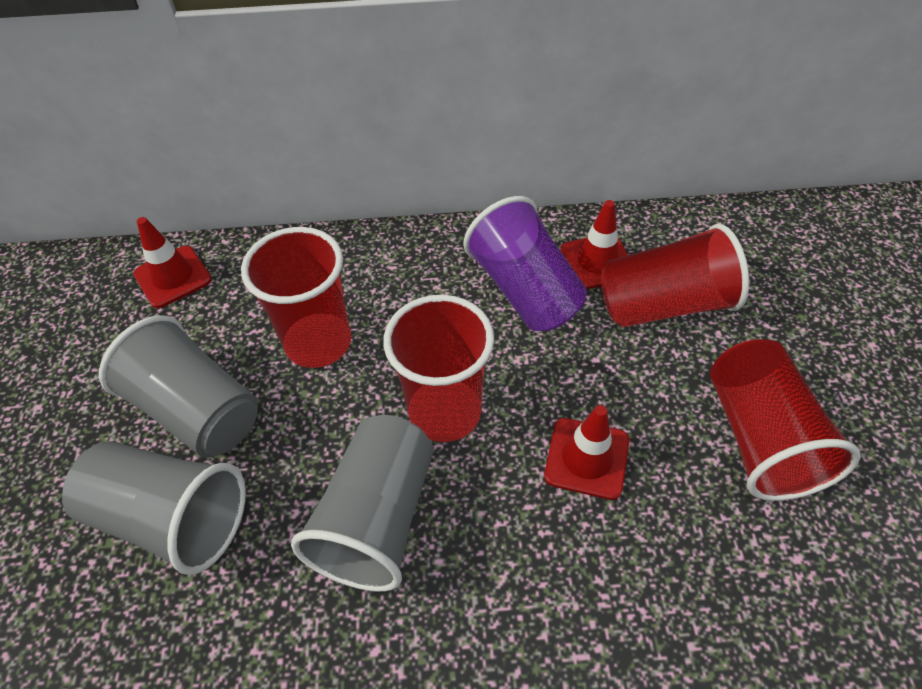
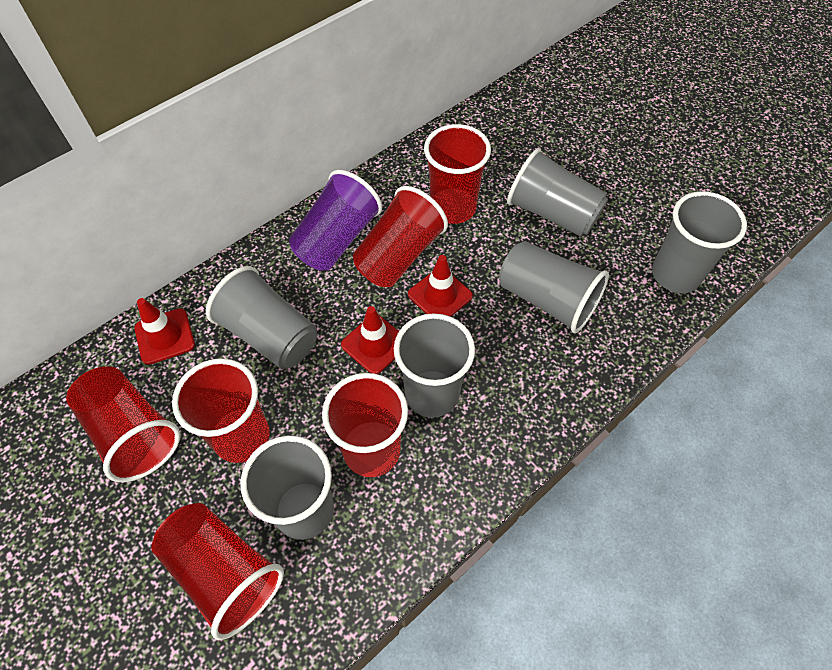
grey cup: 3 -> 6
red cup: 4 -> 6

